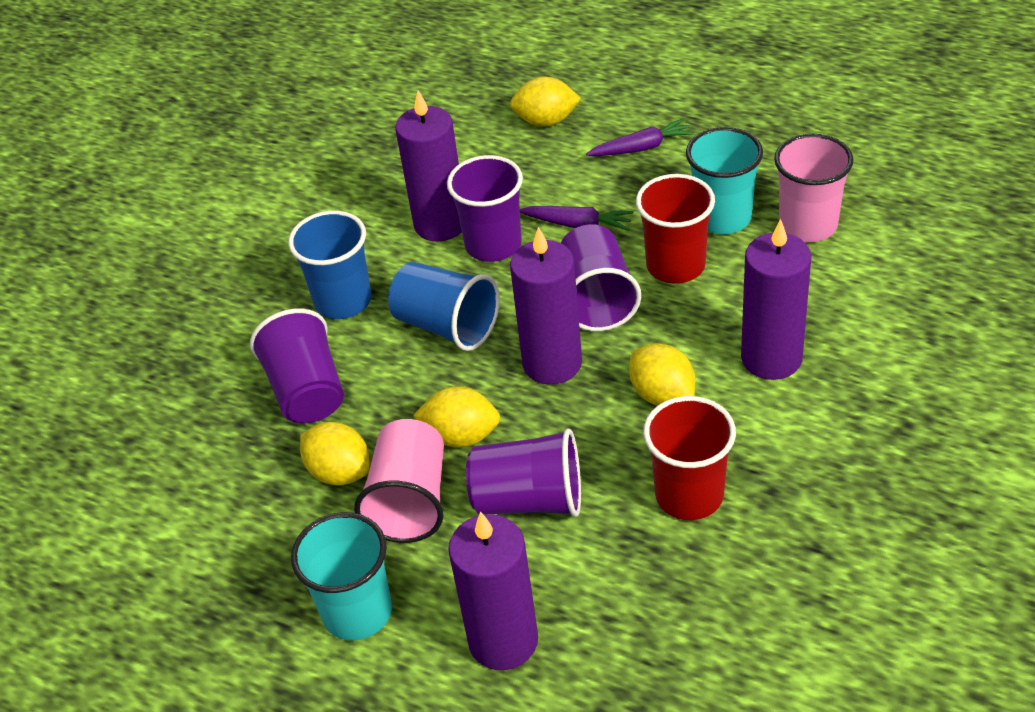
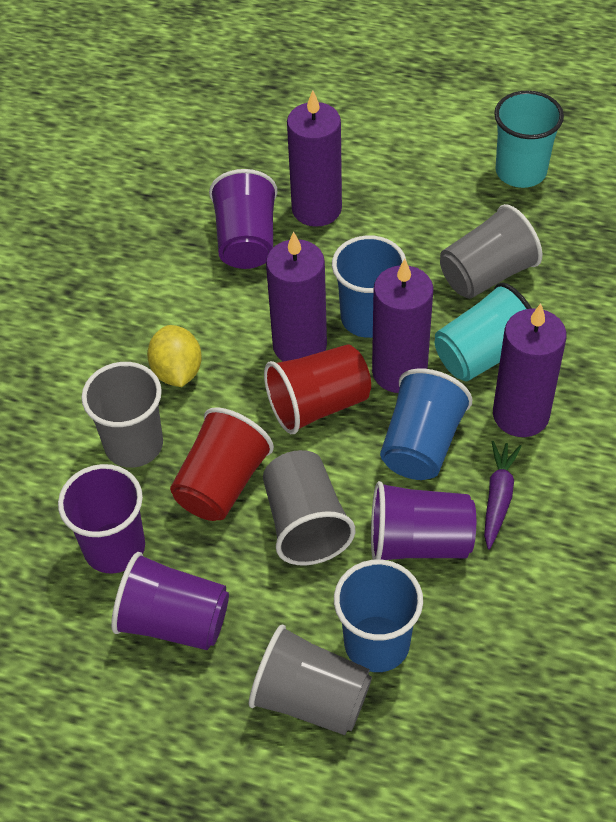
blue cup: 2 -> 3
grey cup: 0 -> 4
pink cup: 2 -> 0
purple carrot: 2 -> 1
yellow lemon: 4 -> 1

